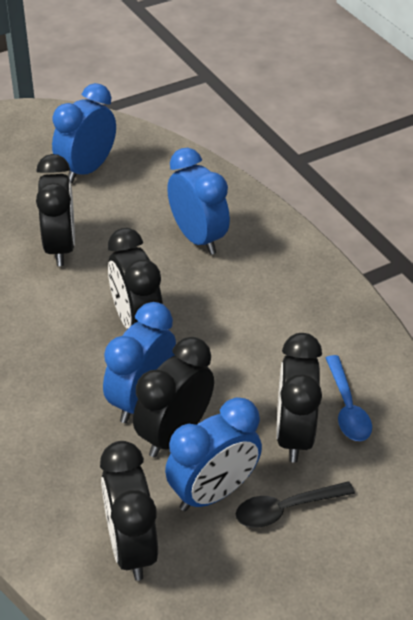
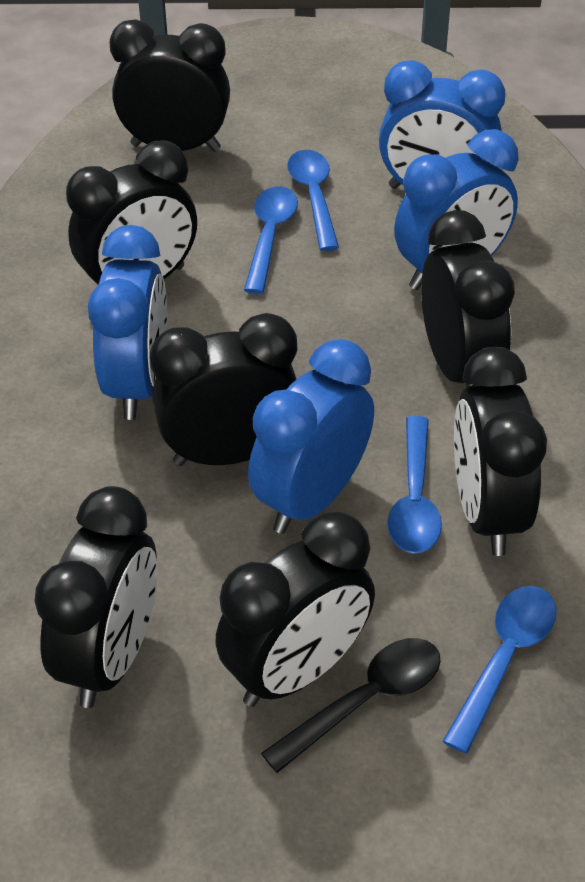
black clock: 5 -> 7
blue spoon: 1 -> 4

